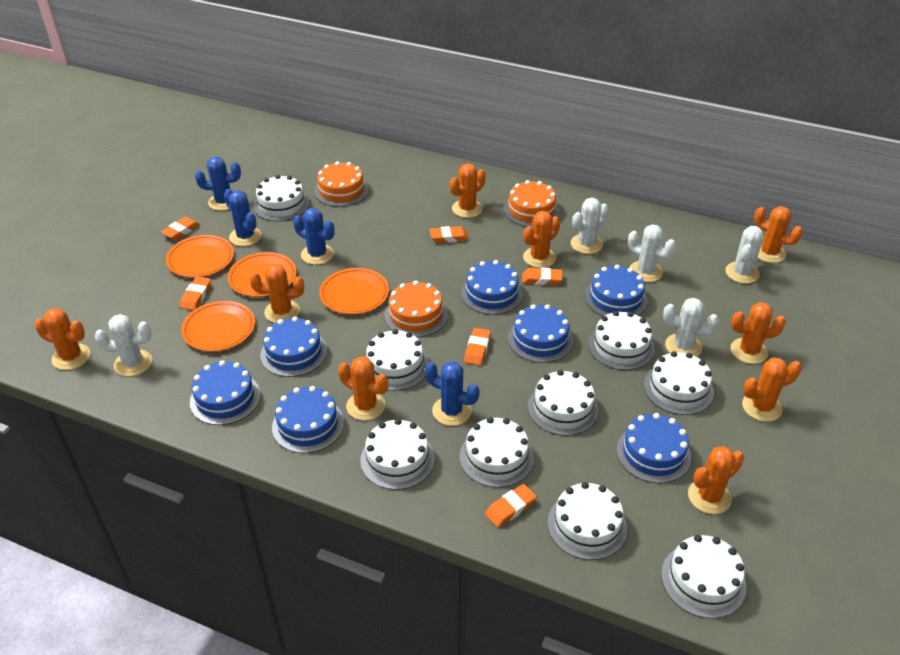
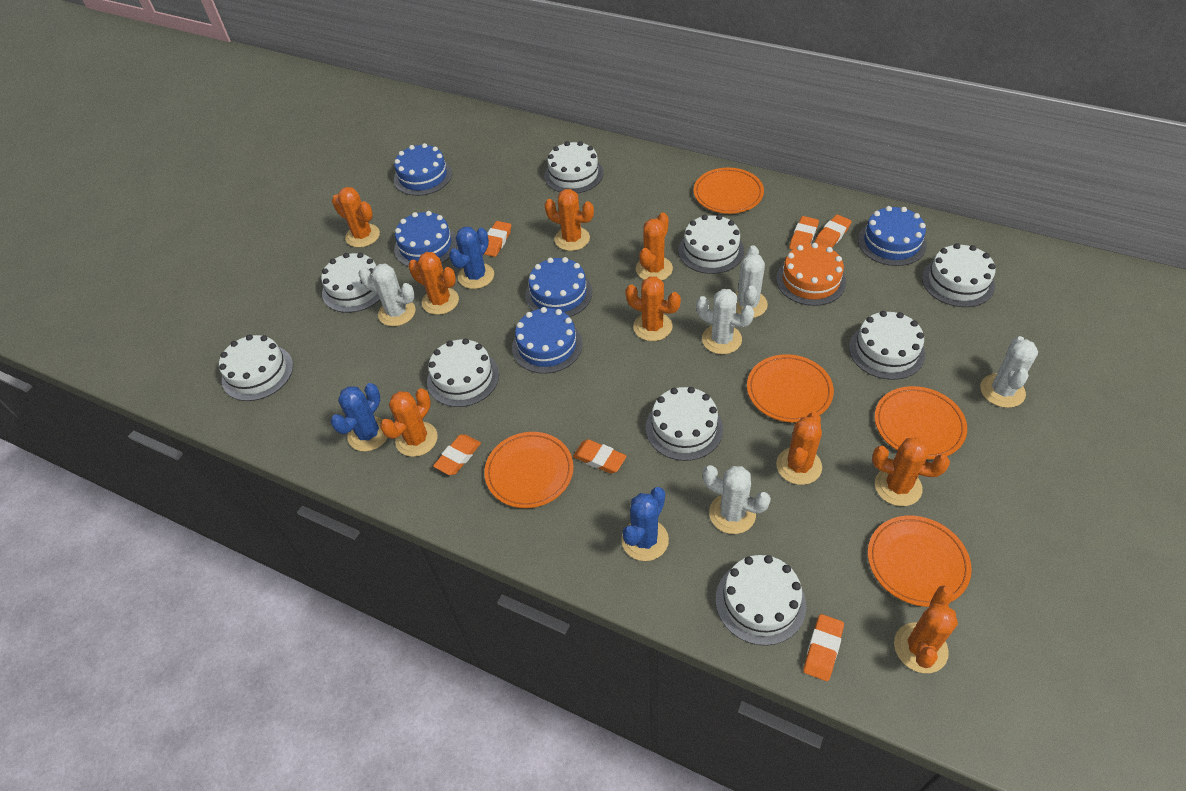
blue cactus: 4 -> 3
blue cake: 7 -> 5
orange cake: 3 -> 1
orange plate: 4 -> 5

